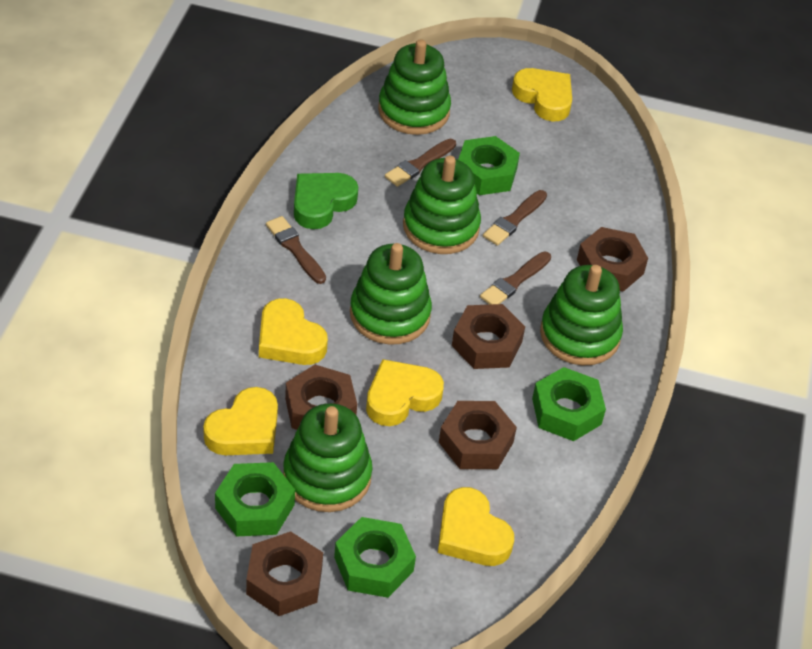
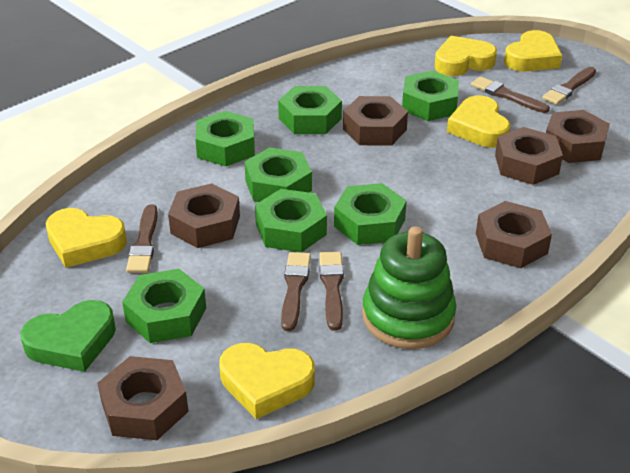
brown brush: 4 -> 5
brown nut: 5 -> 6
green nut: 4 -> 7
green stacking toy: 5 -> 1

